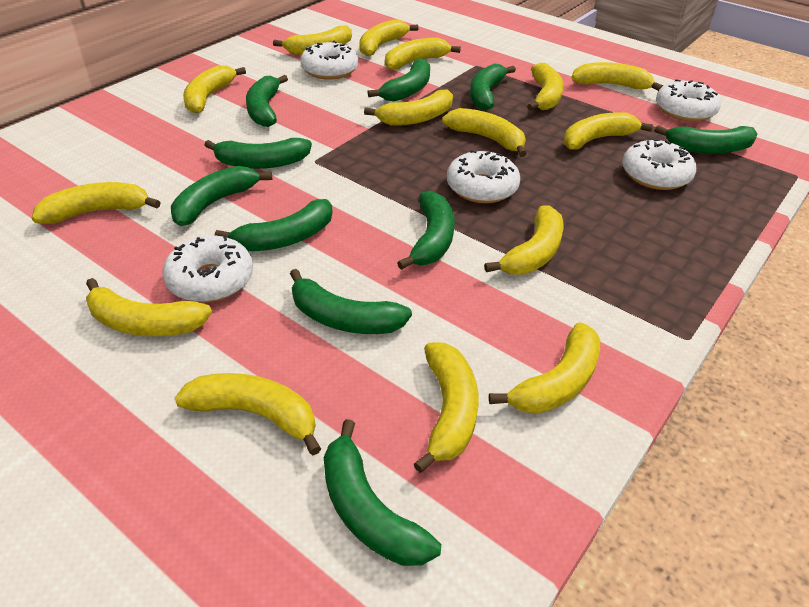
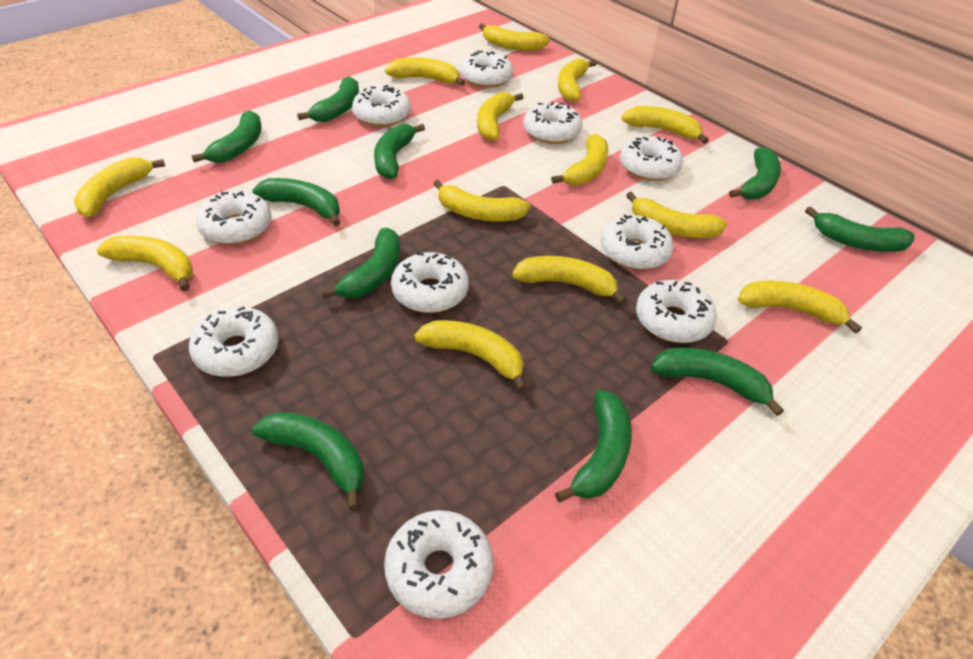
white donut: 5 -> 10
yellow banana: 15 -> 13

